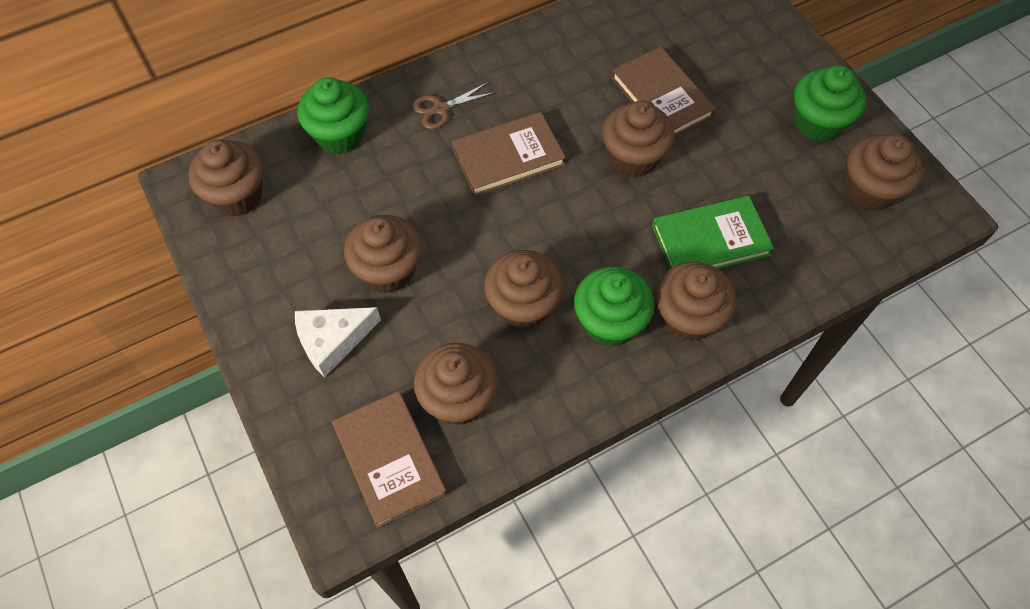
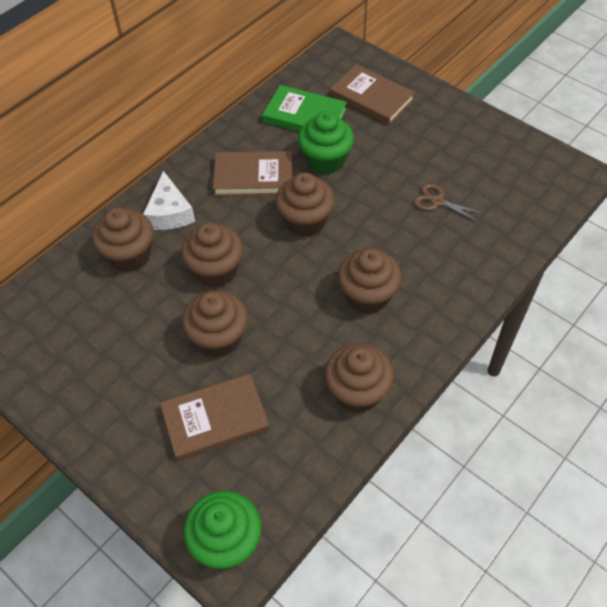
brown cupcake: 7 -> 6
green cupcake: 3 -> 2

